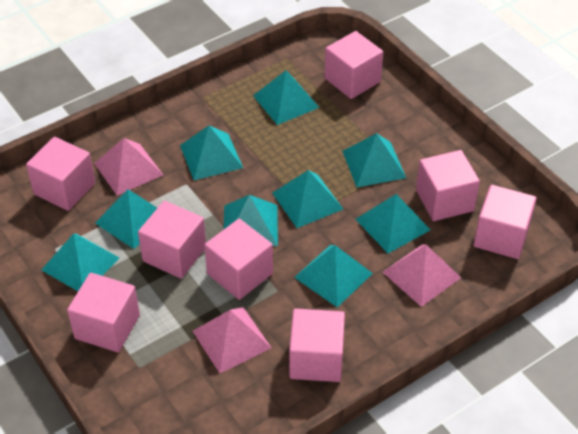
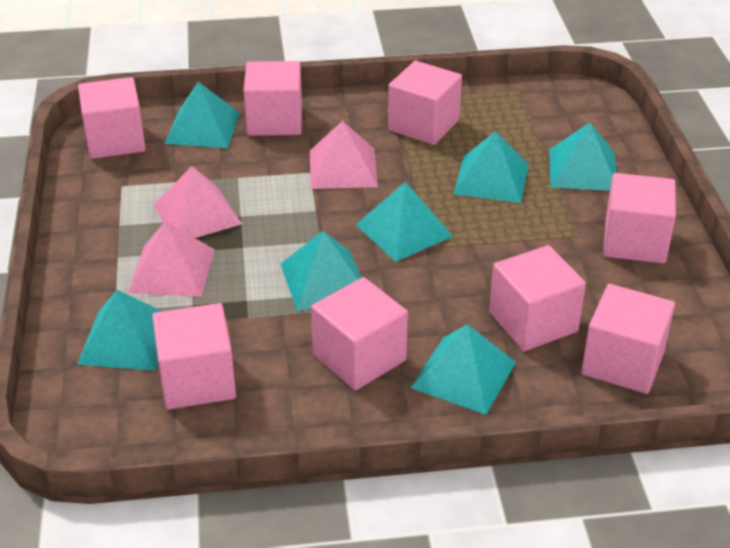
turquoise pyramid: 9 -> 7

